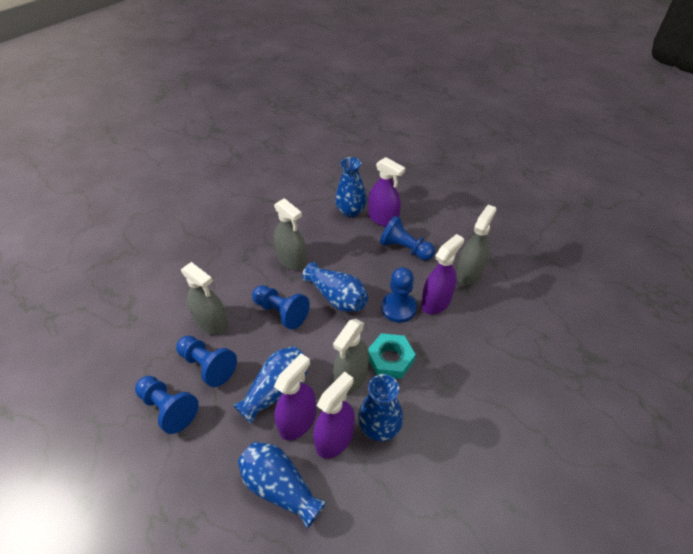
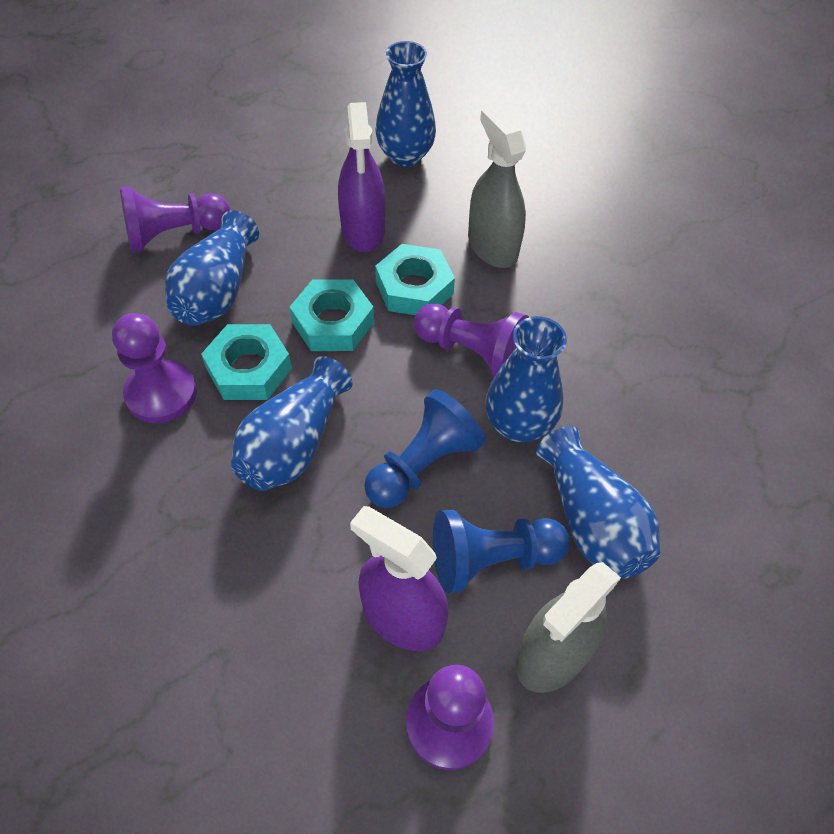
blue pawn: 5 -> 2
grey spray bottle: 4 -> 2
purple pawn: 0 -> 4
purple spray bottle: 4 -> 2
turquoise nut: 1 -> 3

